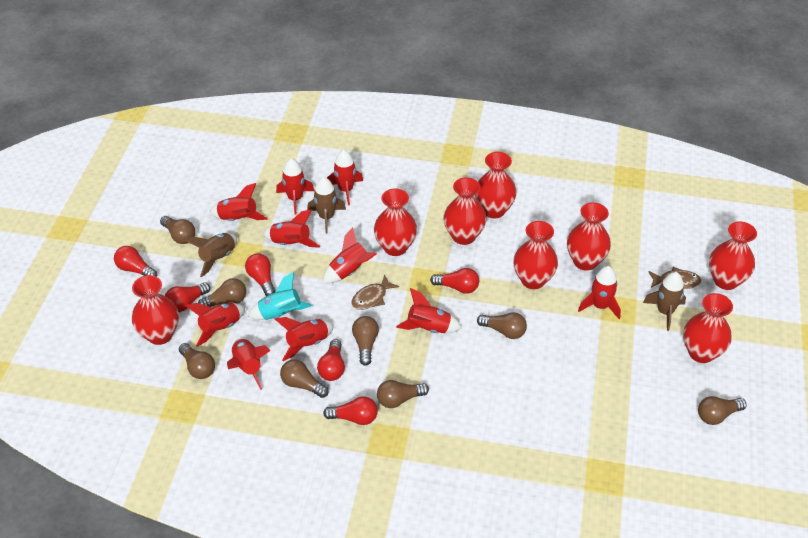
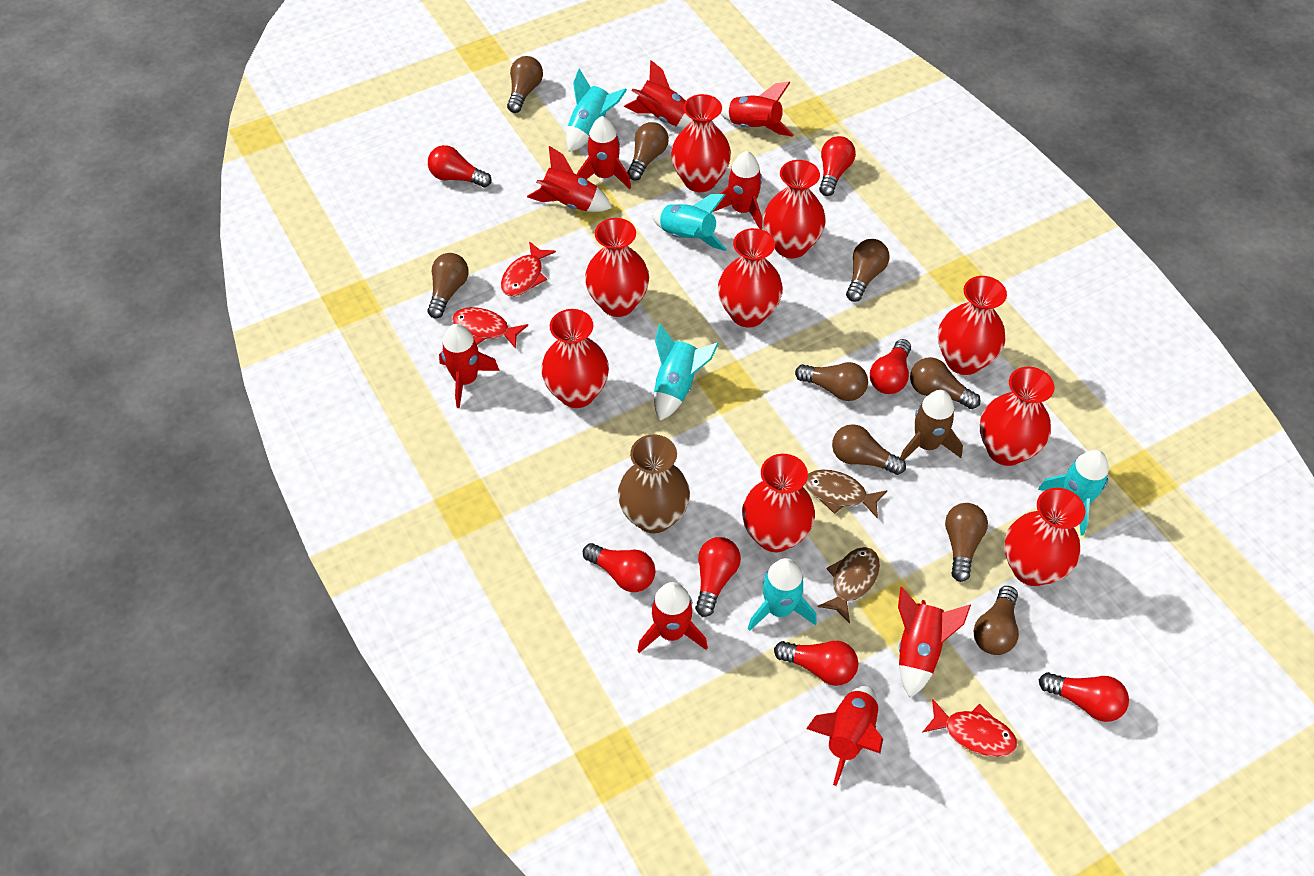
brown light bulb: 8 -> 9
brown rocket: 3 -> 1
brown vase: 0 -> 1
red fish: 0 -> 3
red light bulb: 6 -> 7
red rocket: 10 -> 9
red vase: 8 -> 9
turquoise rocket: 1 -> 5

